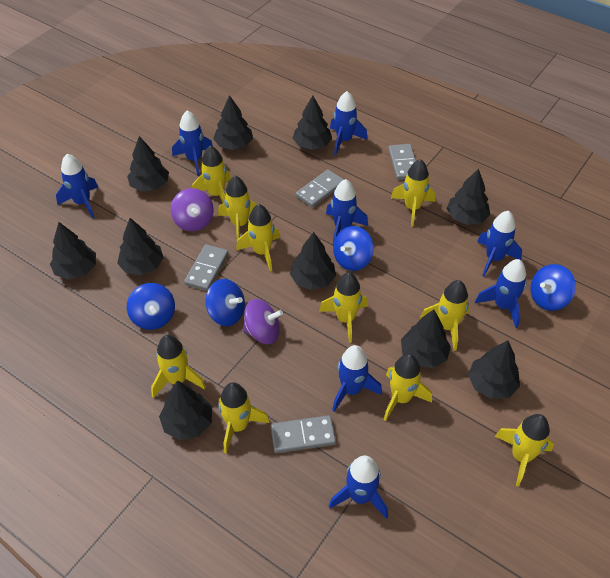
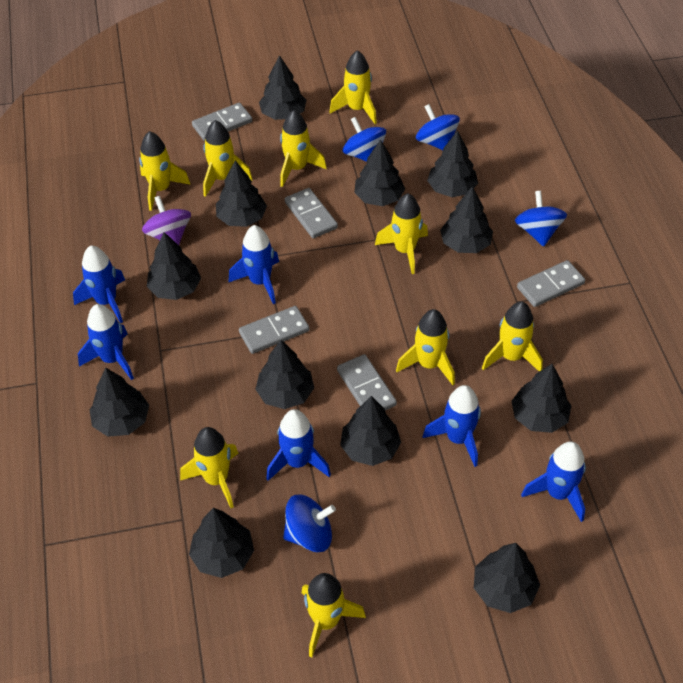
black tree: 10 -> 12
blue rocket: 8 -> 6
grey domino: 4 -> 5
purple spinning top: 2 -> 1
yellow rocket: 10 -> 9

